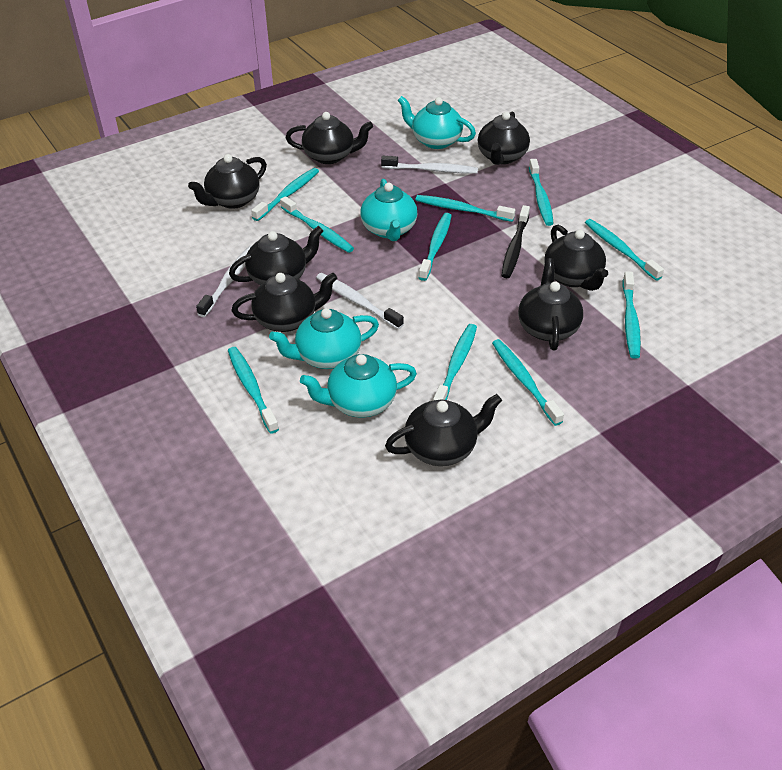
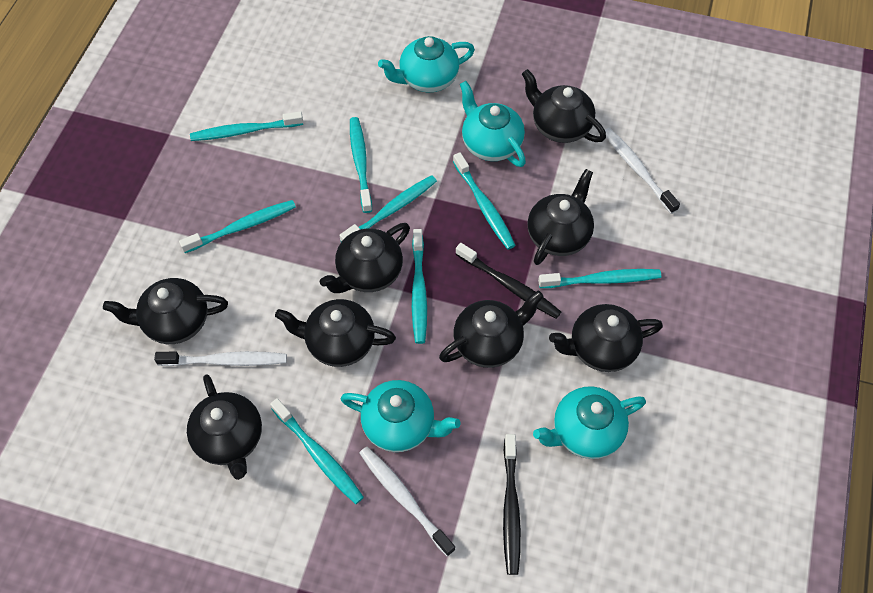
black toothbrush: 1 -> 2
turquoise toothbrush: 10 -> 8

